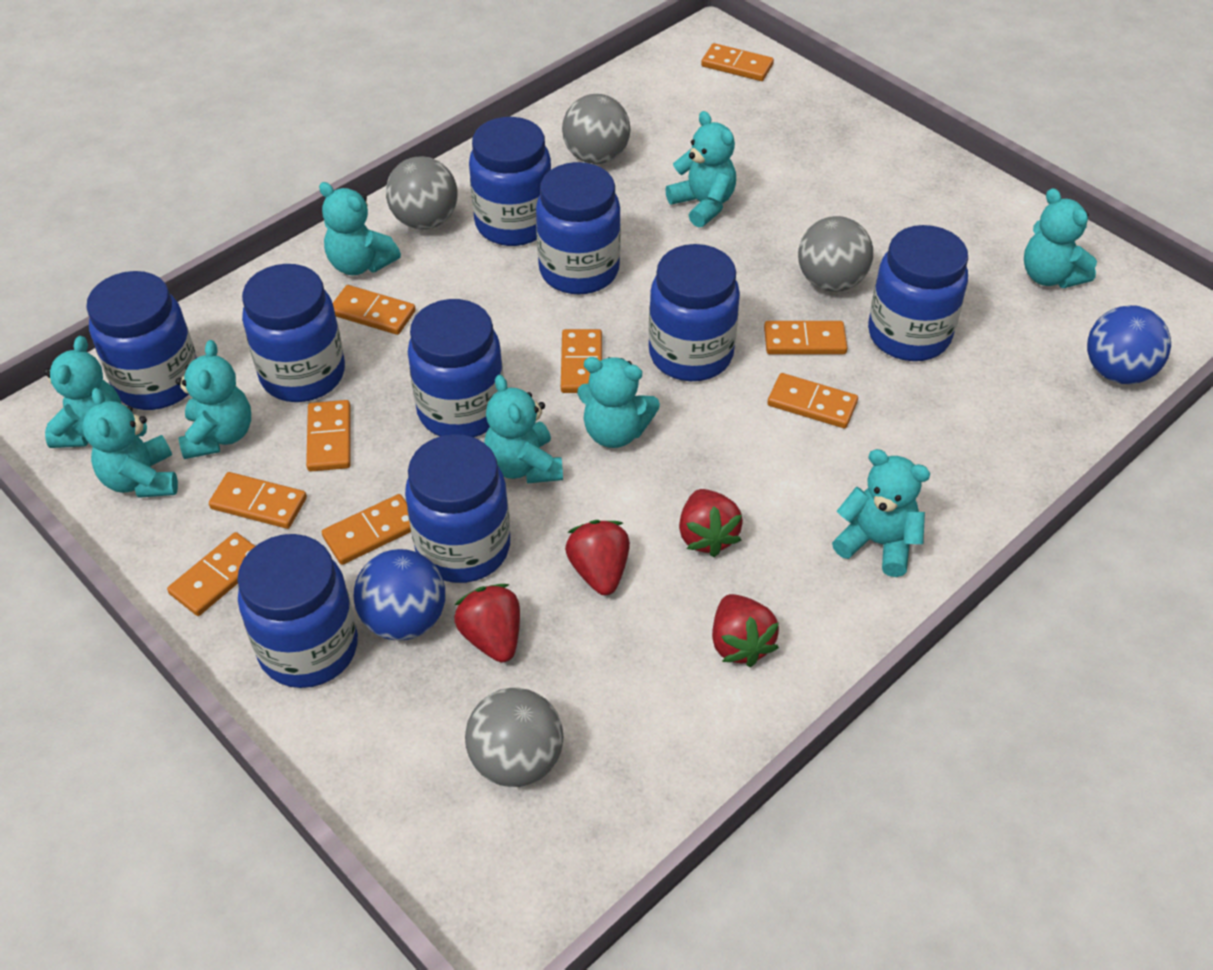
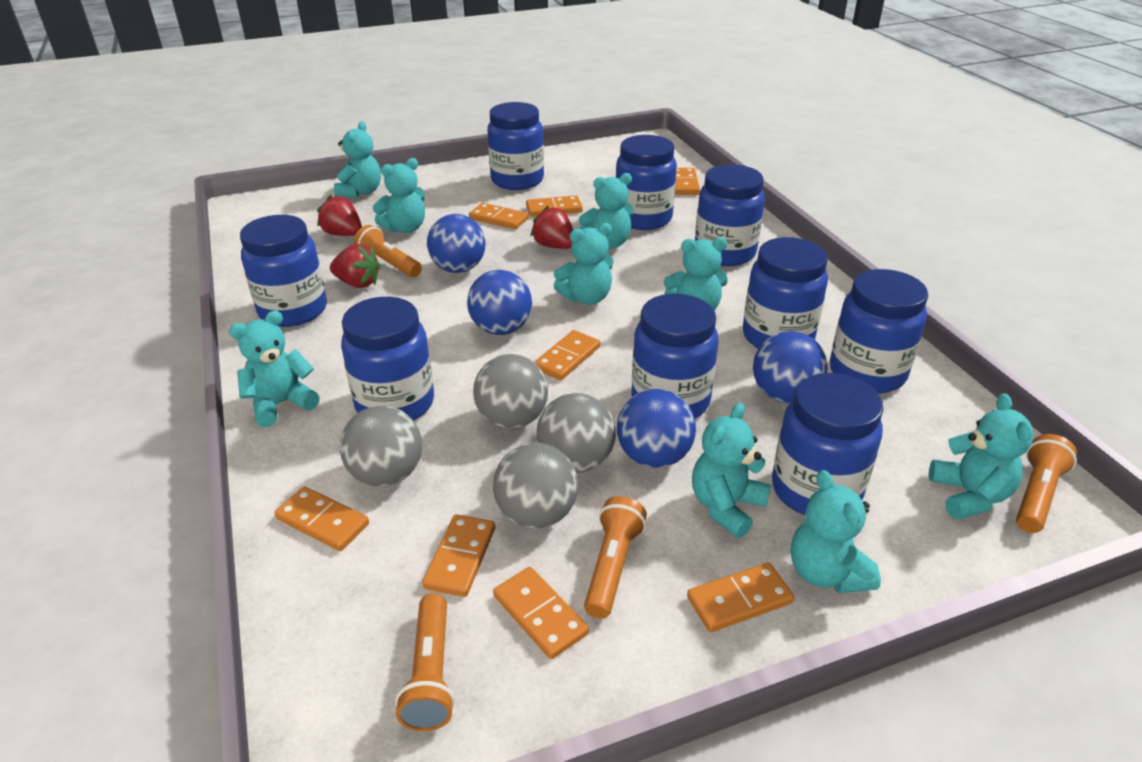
blue ball: 2 -> 4
orange domino: 9 -> 8
orange flashlight: 0 -> 4
red strawberry: 4 -> 3

